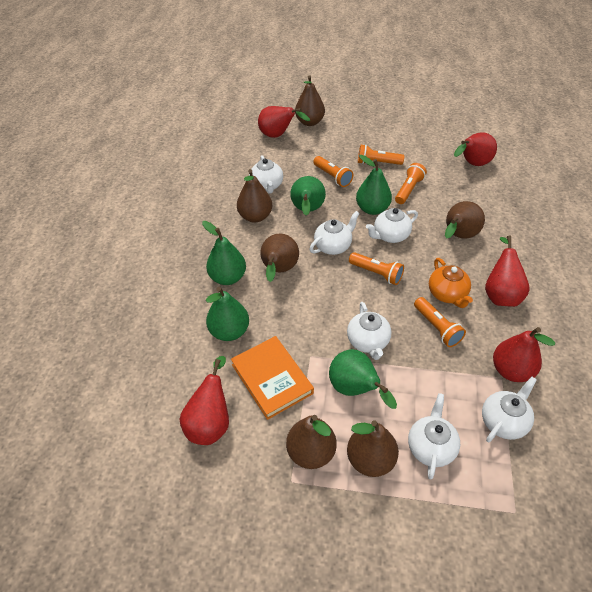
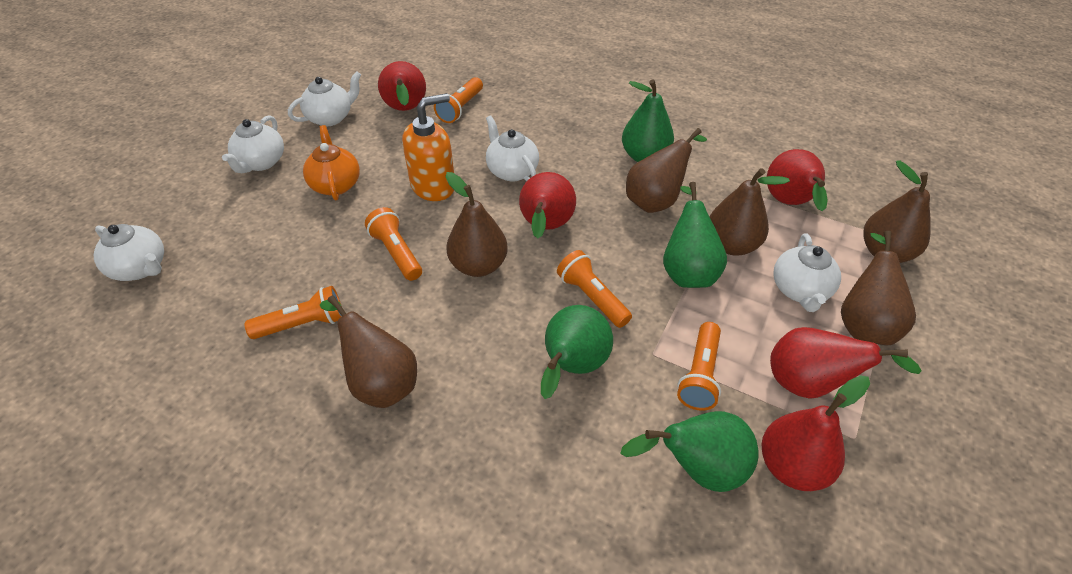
green pear: 5 -> 4
orange book: 1 -> 0
orange soap dispenser: 0 -> 1
white teapot: 6 -> 5

